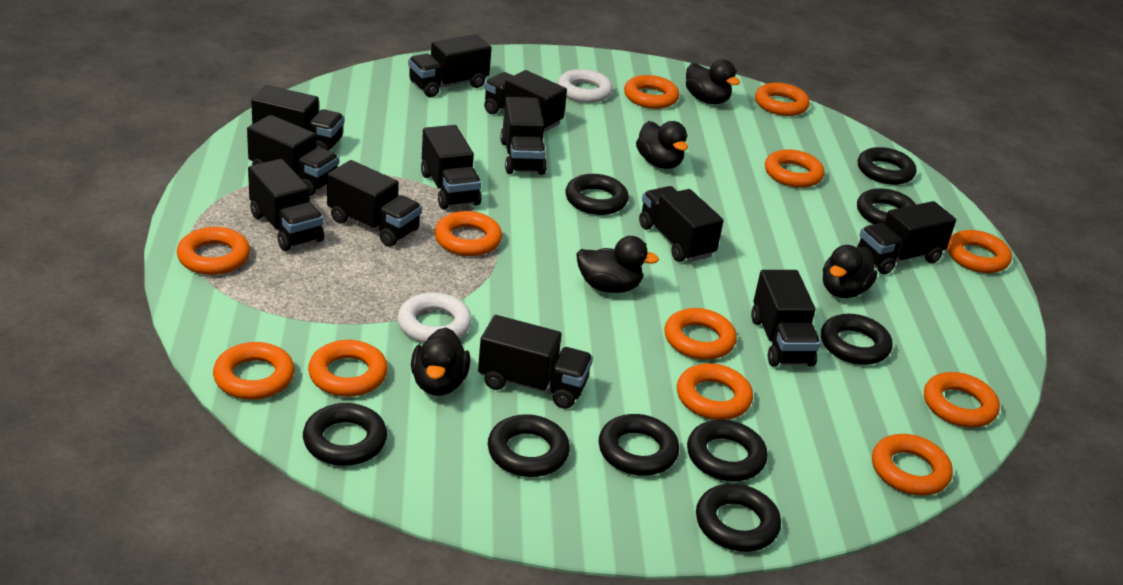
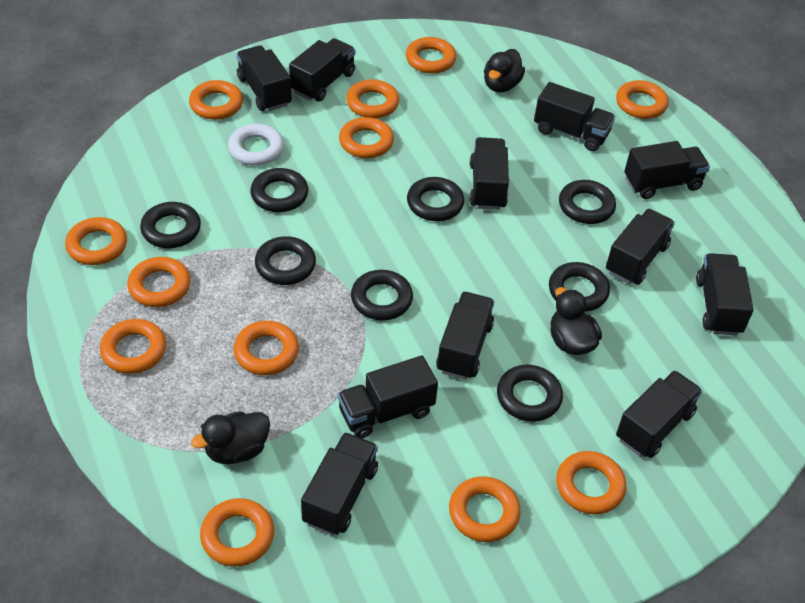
black duck: 5 -> 3
black ring: 9 -> 8
black truck: 12 -> 11
white ring: 2 -> 1

